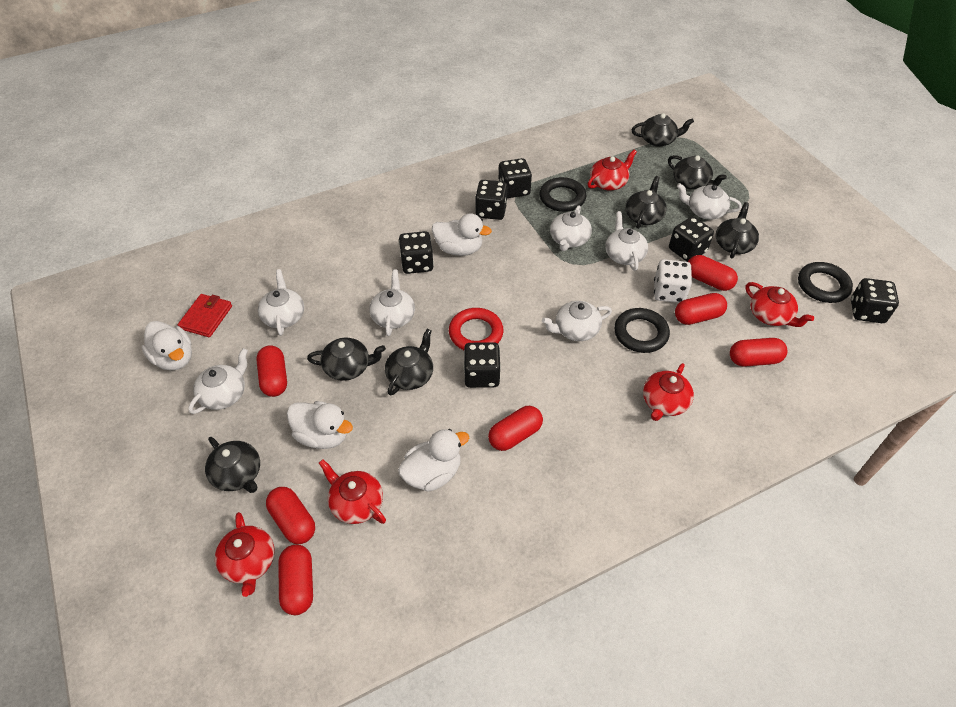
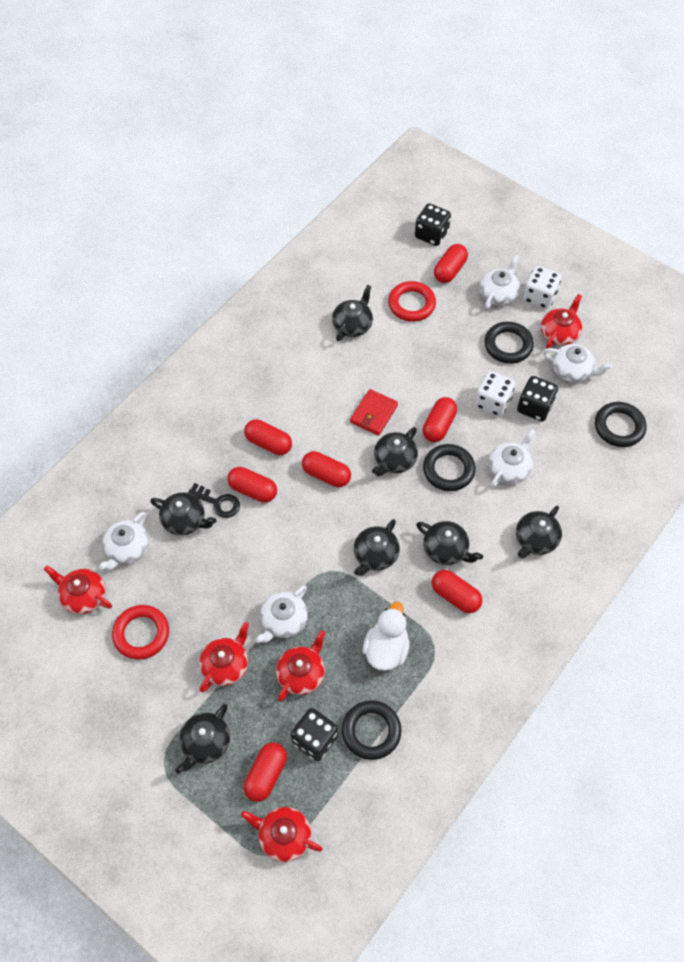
black dice: 6 -> 3
black key: 0 -> 1
black ring: 3 -> 4
red ring: 1 -> 2
white dice: 1 -> 2
white duck: 4 -> 1
white teapot: 7 -> 5

